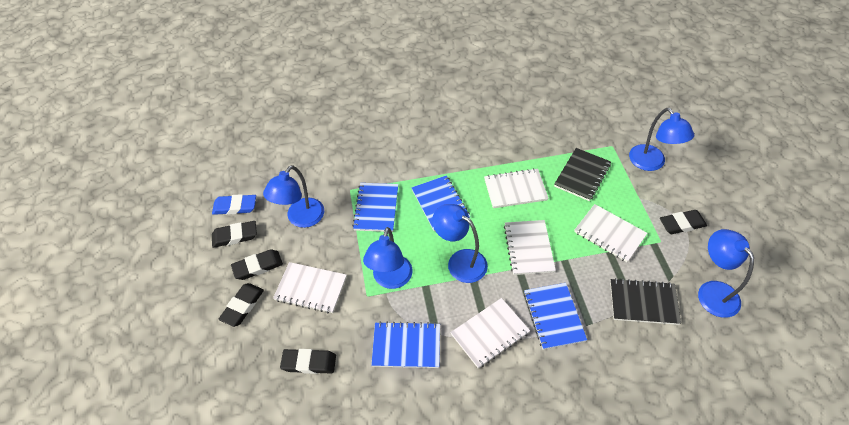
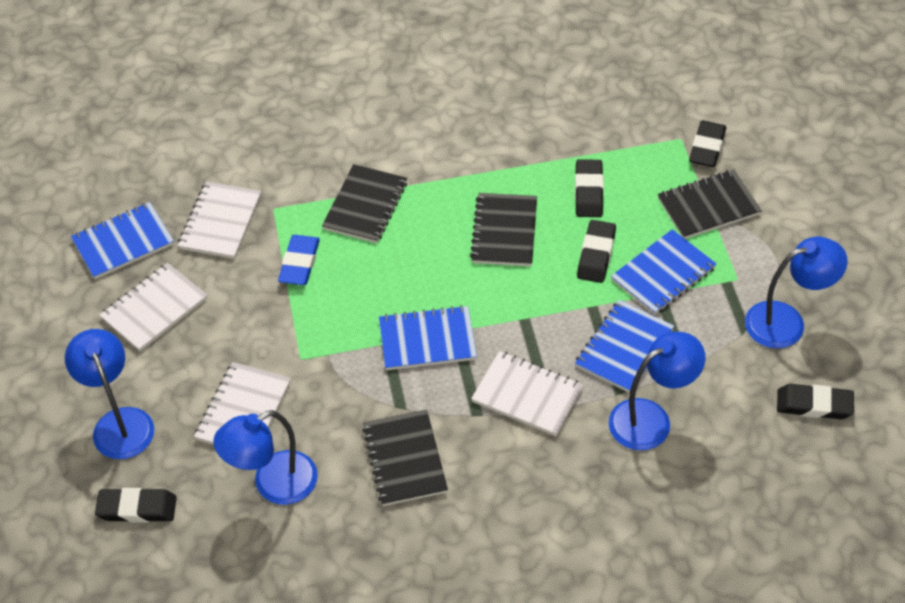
black notebook: 2 -> 4
blue lamp: 5 -> 4
white notebook: 5 -> 4

